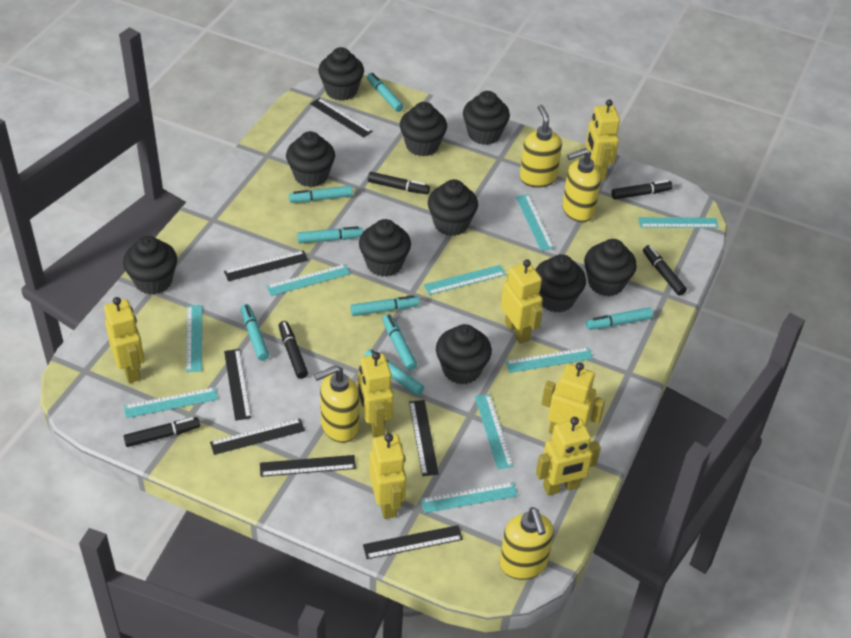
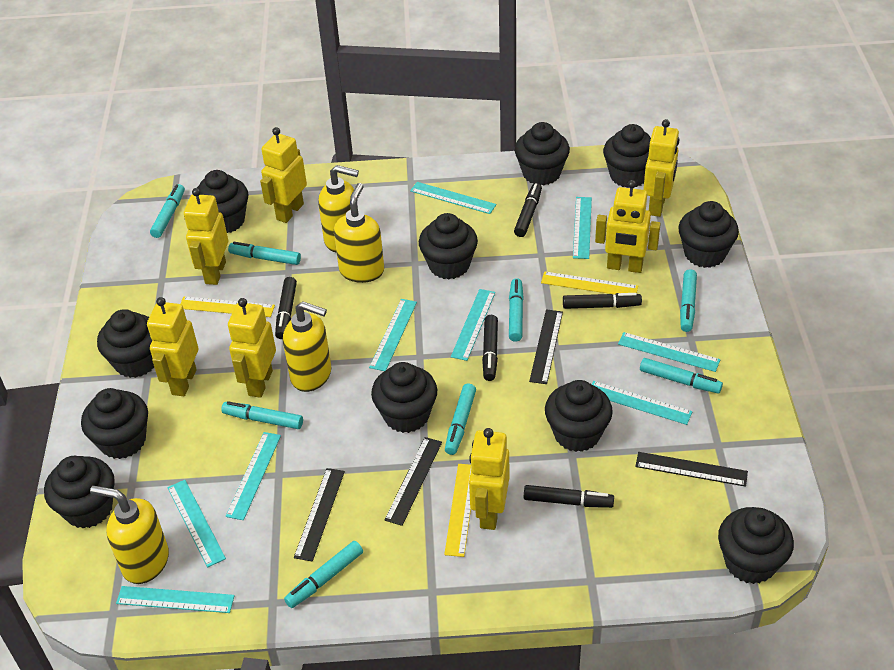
black cupcake: 10 -> 11
black ruler: 7 -> 4
yellow ruler: 0 -> 3

